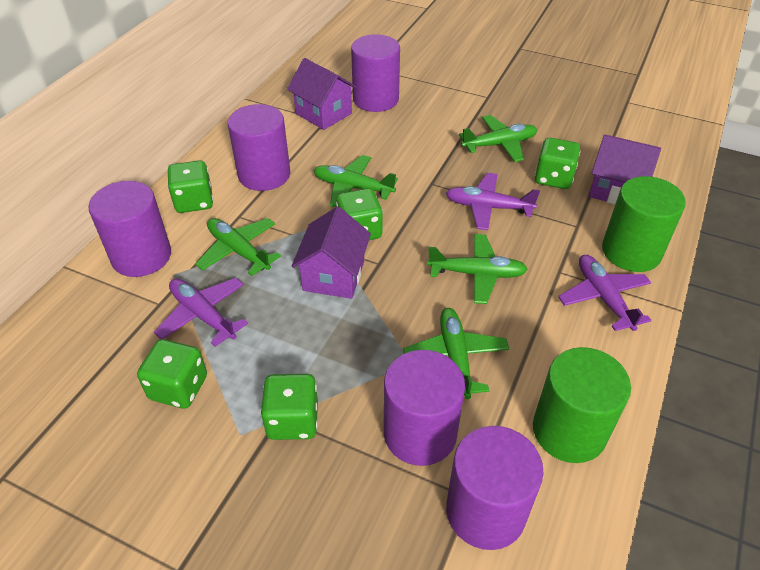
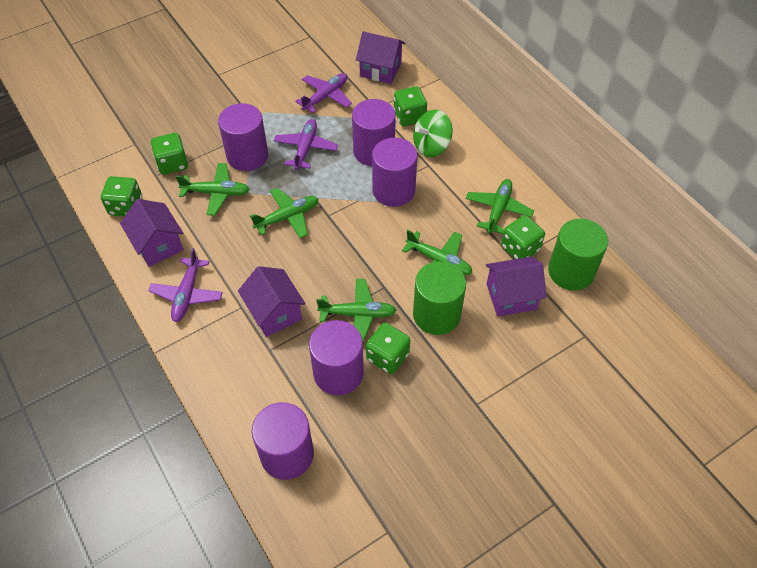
green spinning top: 0 -> 1
purple house: 3 -> 4

